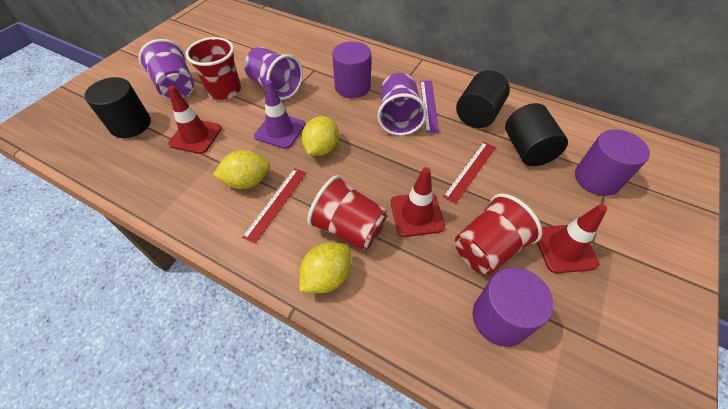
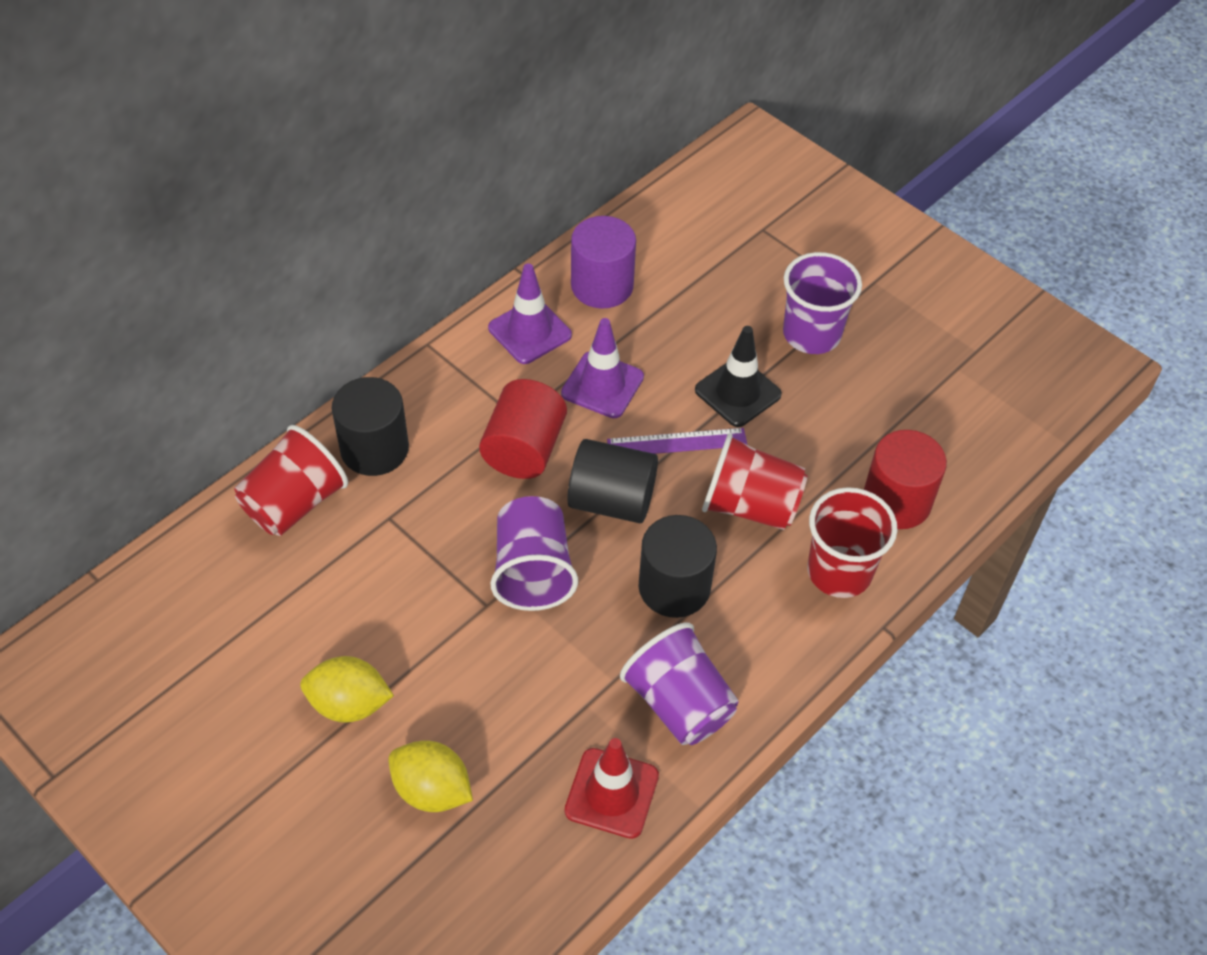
black traffic cone: 0 -> 1
purple cylinder: 3 -> 1
purple traffic cone: 1 -> 2
red cylinder: 0 -> 2
red ruler: 2 -> 0
red traffic cone: 3 -> 1
yellow lemon: 3 -> 2

